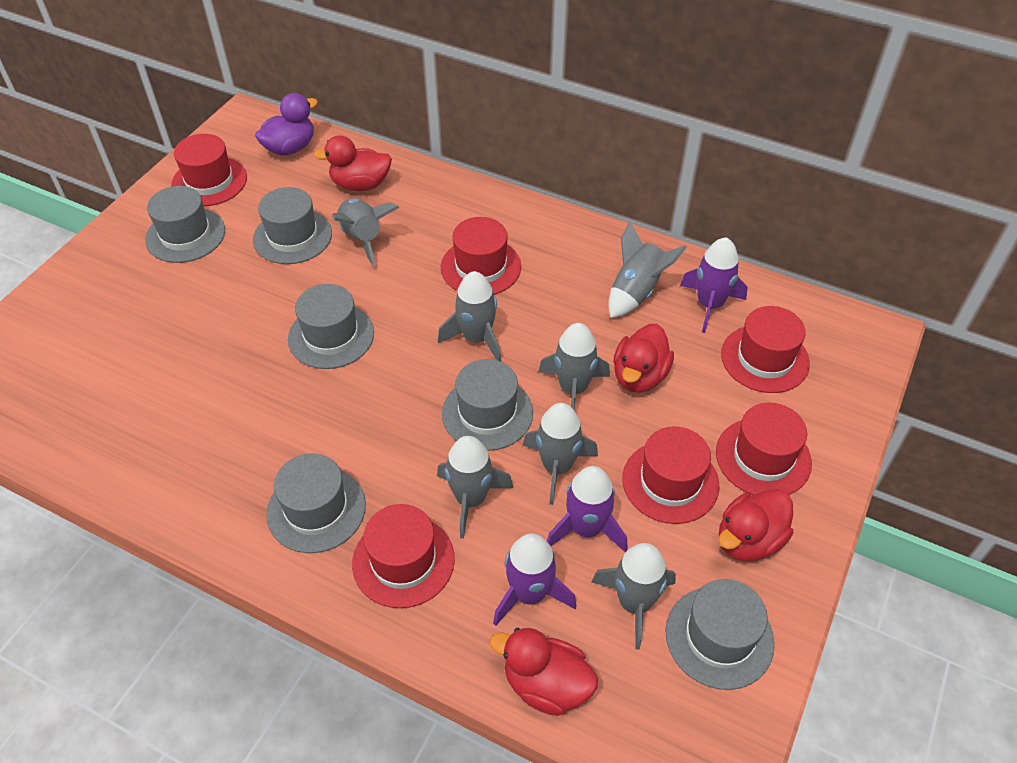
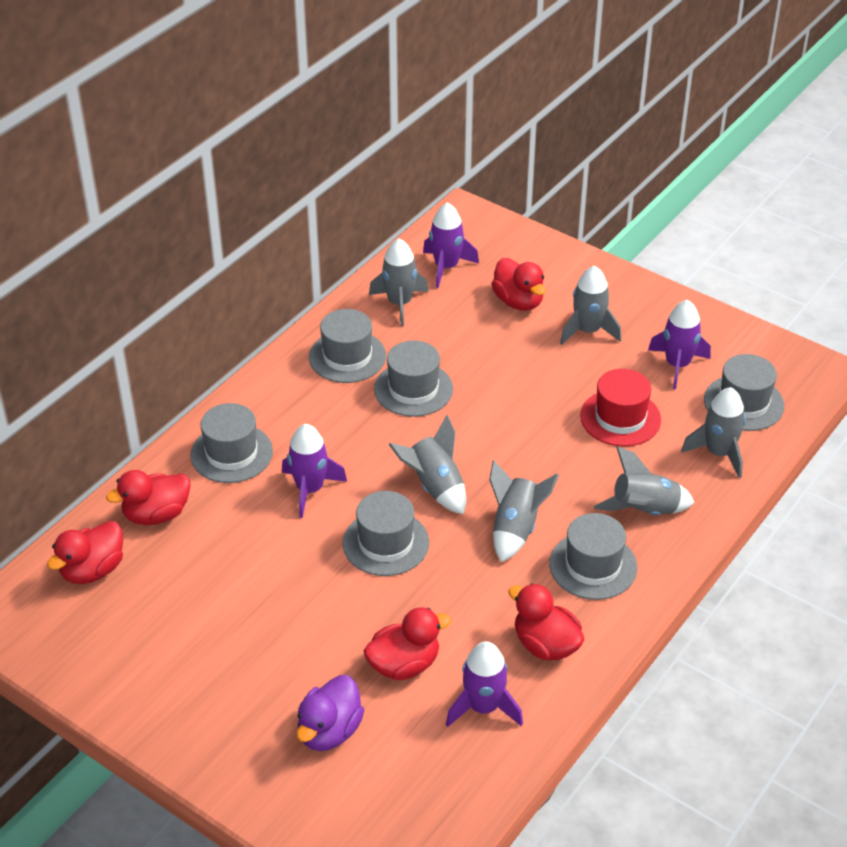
grey rocket: 7 -> 6
purple rocket: 3 -> 4
red duck: 4 -> 5
red hat: 6 -> 1

